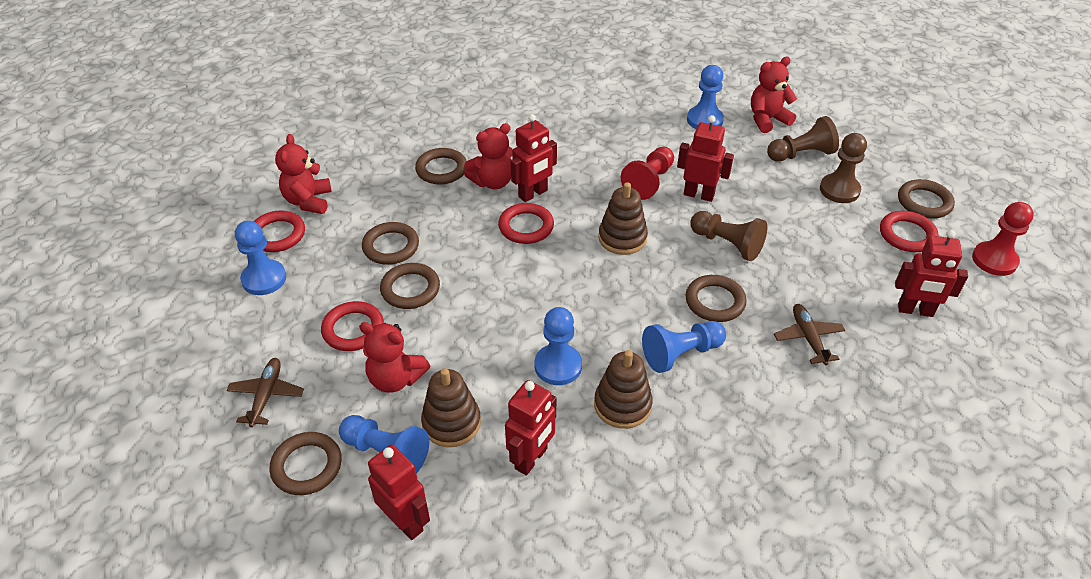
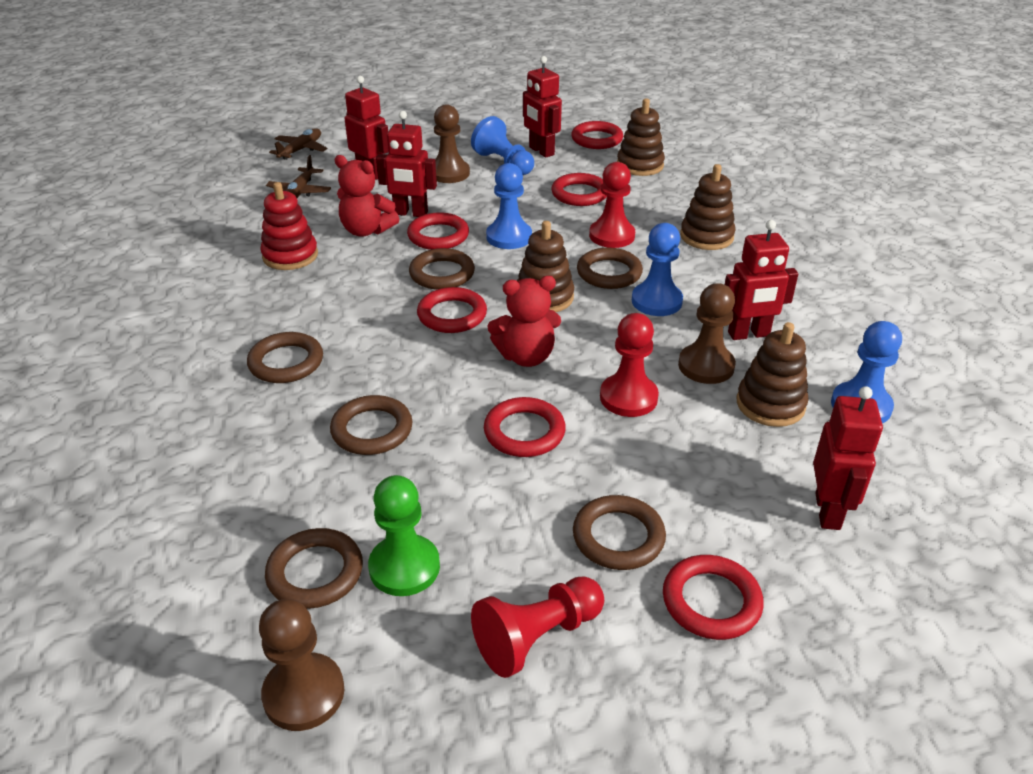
blue pawn: 5 -> 4
brown stacking toy: 3 -> 4
green pawn: 0 -> 1
red pawn: 2 -> 3
red ring: 4 -> 6
red stacking toy: 0 -> 1
red teddy bear: 4 -> 2

